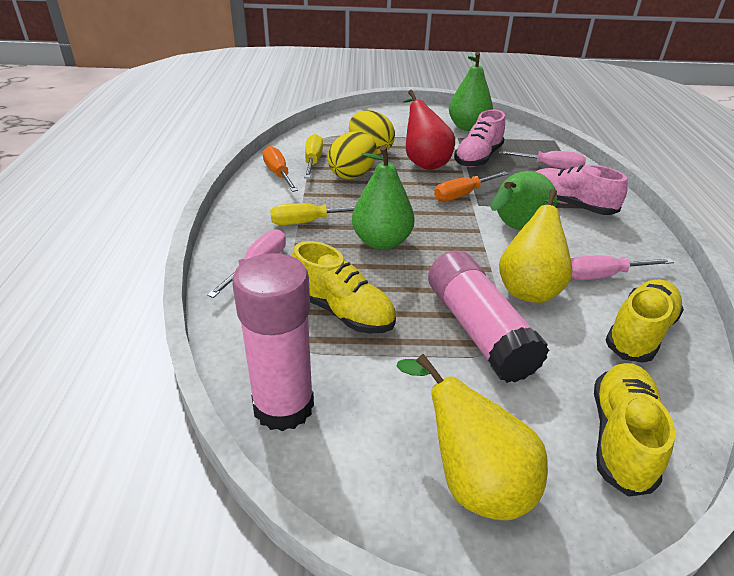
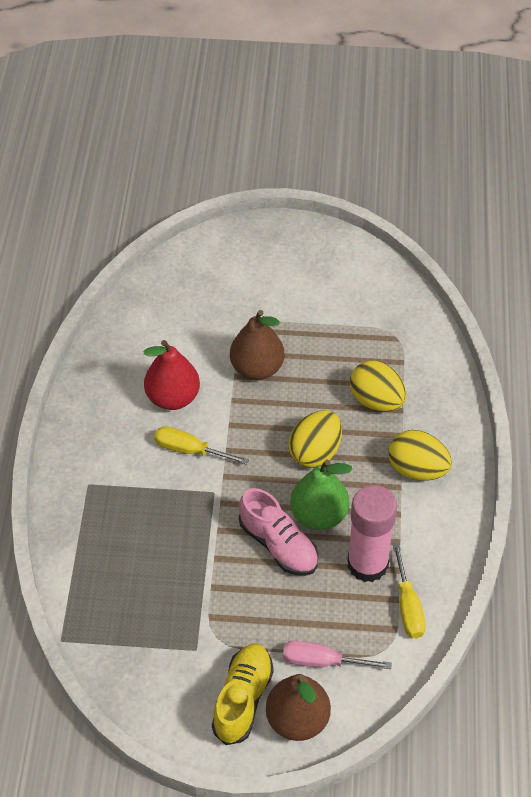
brown pear: 0 -> 2
green pear: 3 -> 1
orange screwdriver: 2 -> 0
pink glue stick: 2 -> 1
pink screwdriver: 3 -> 1
pink shoe: 2 -> 1
yellow egg: 2 -> 3
yellow pear: 2 -> 0
yellow shoe: 3 -> 1

